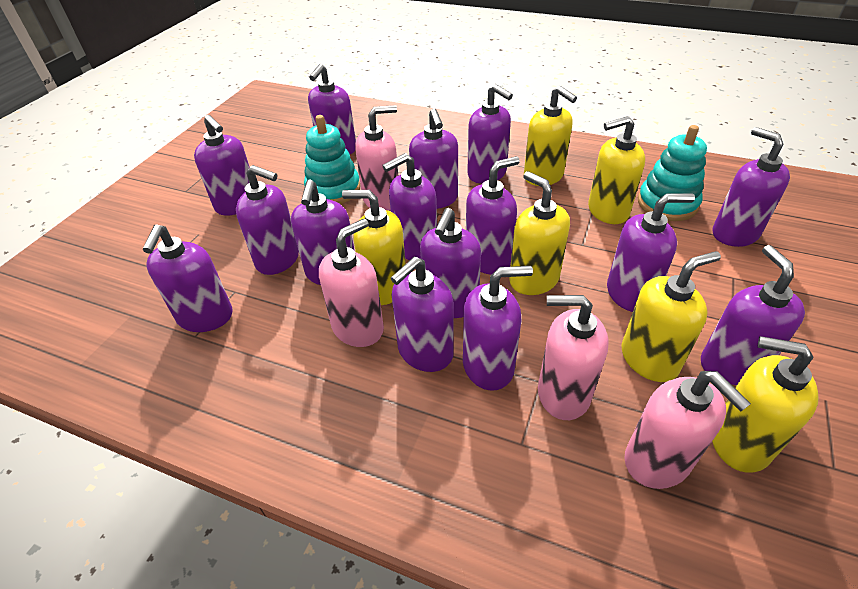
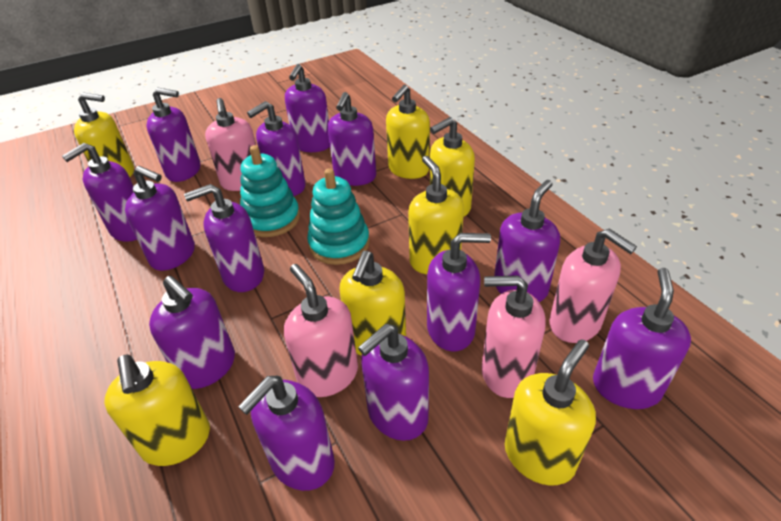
purple soap dispenser: 15 -> 13
yellow soap dispenser: 6 -> 7

